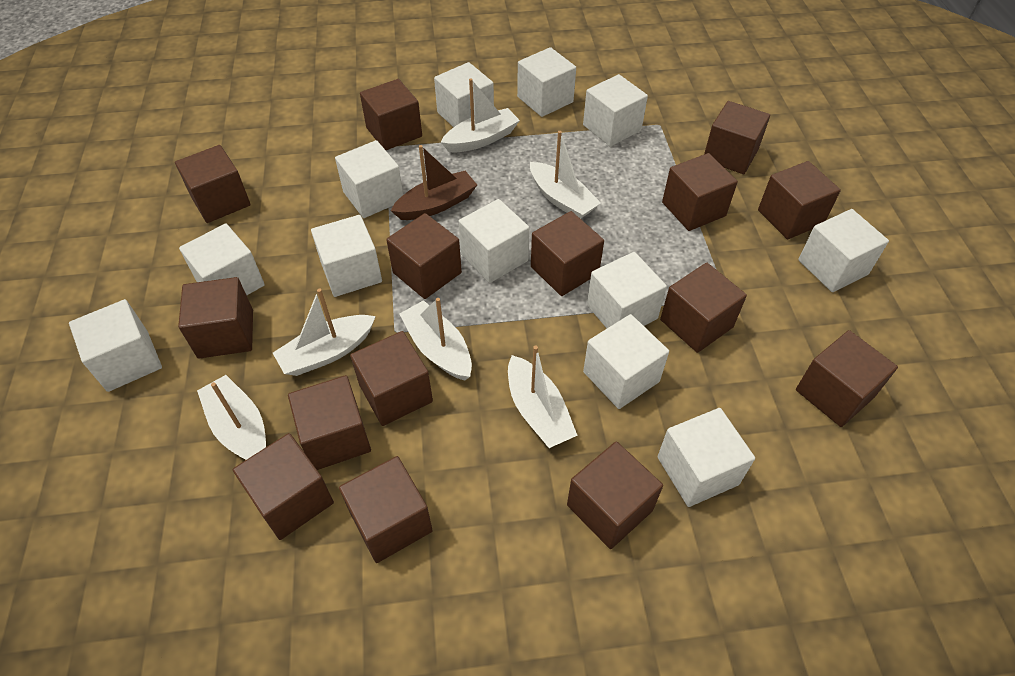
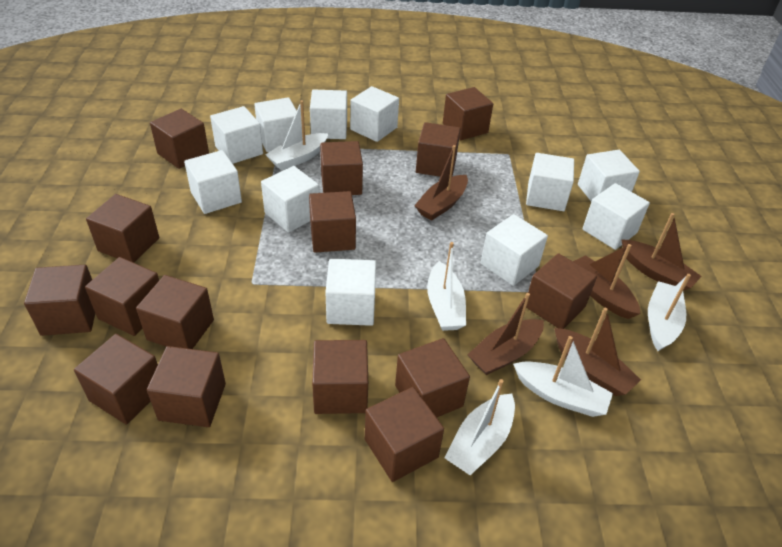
brown boat: 1 -> 5
white boat: 6 -> 5
white cube: 12 -> 11

